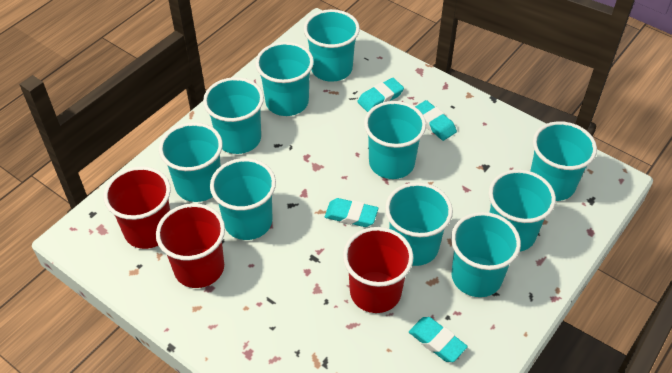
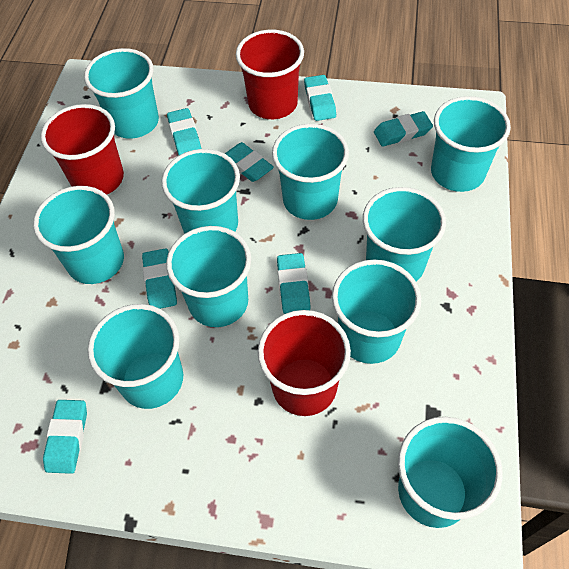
turquoise eraser: 4 -> 7

